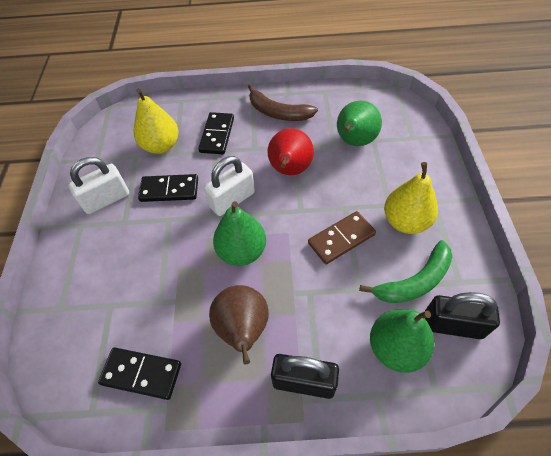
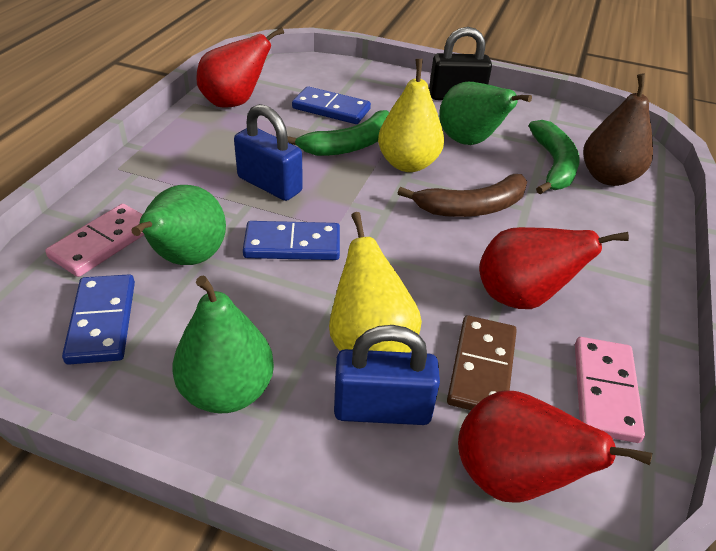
black domino: 3 -> 0
black padlock: 2 -> 1
blue domino: 0 -> 3
blue padlock: 0 -> 2
green banana: 1 -> 2
pink domino: 0 -> 2
red pear: 1 -> 3
white padlock: 2 -> 0

